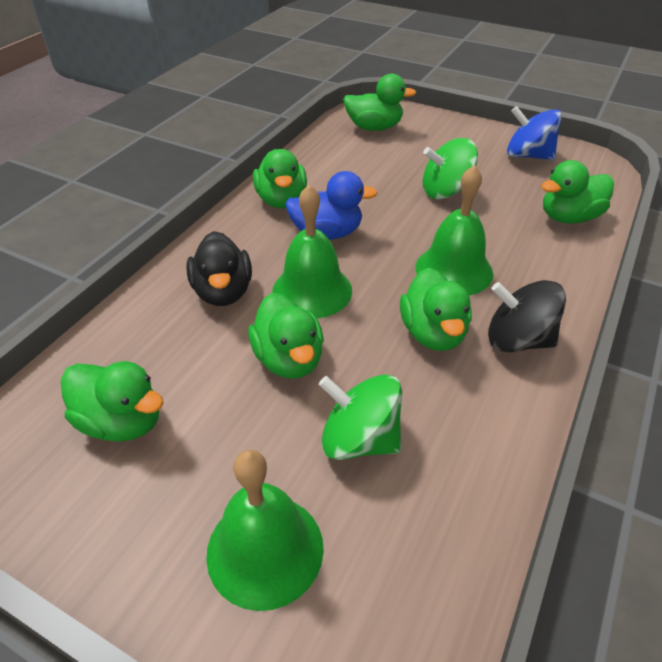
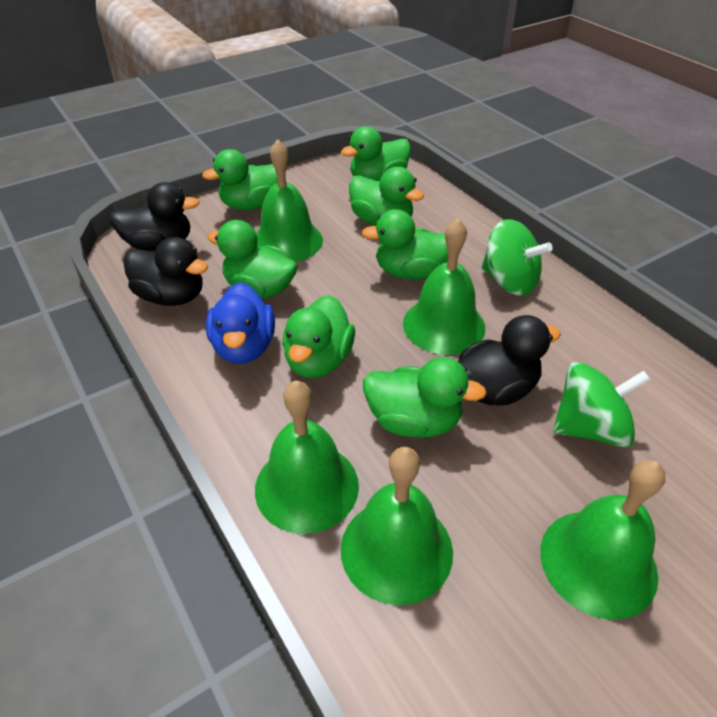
black duck: 1 -> 3
black spinning top: 1 -> 0
blue spinning top: 1 -> 0
green bell: 3 -> 5
green duck: 6 -> 7

